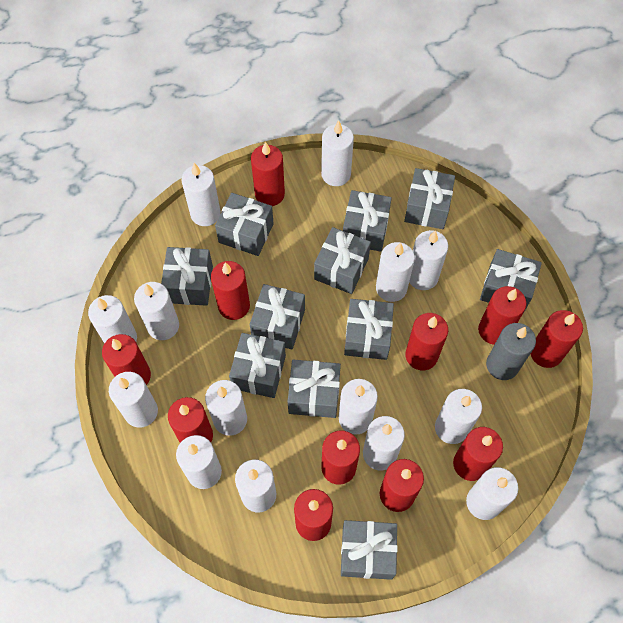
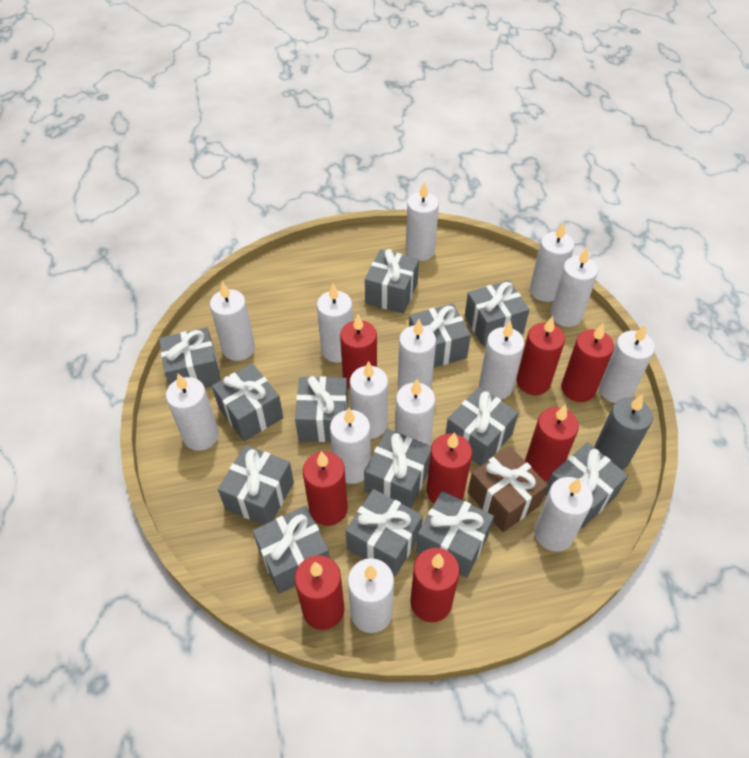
brown gift: 0 -> 1
grey gift: 11 -> 13
red candle: 11 -> 8

